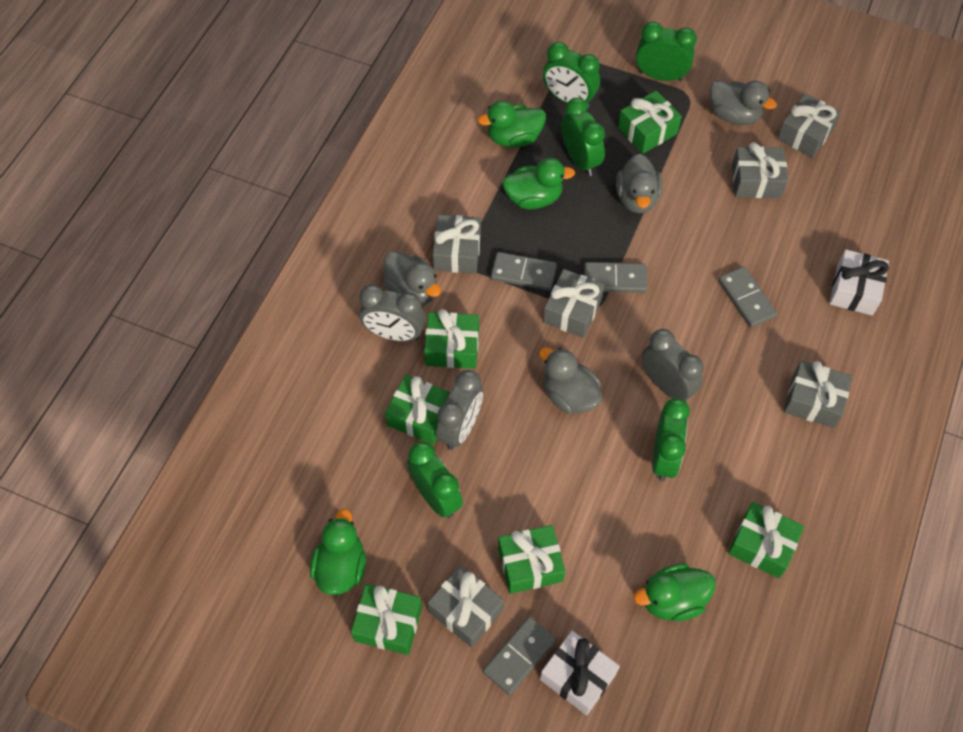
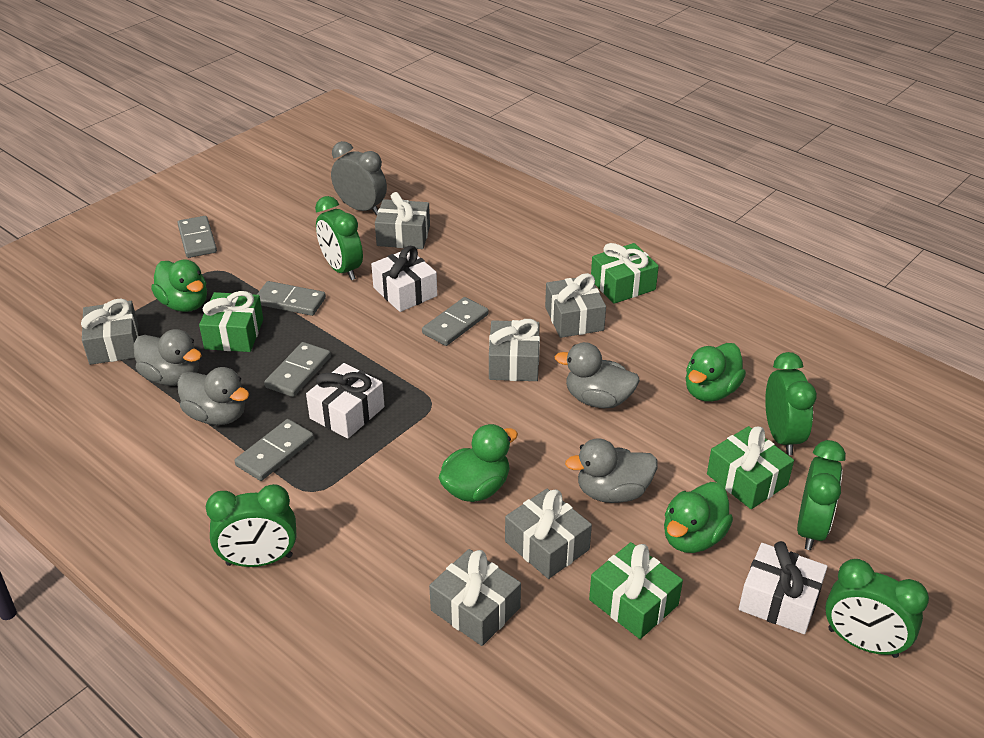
green gift: 6 -> 4
grey clock: 3 -> 1
grey domino: 4 -> 5
white gift: 2 -> 3

